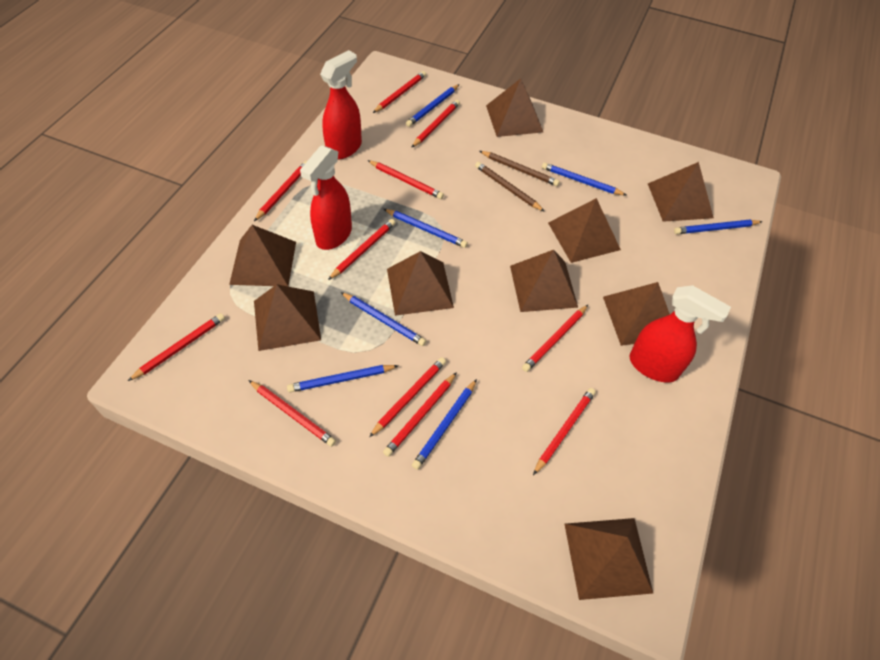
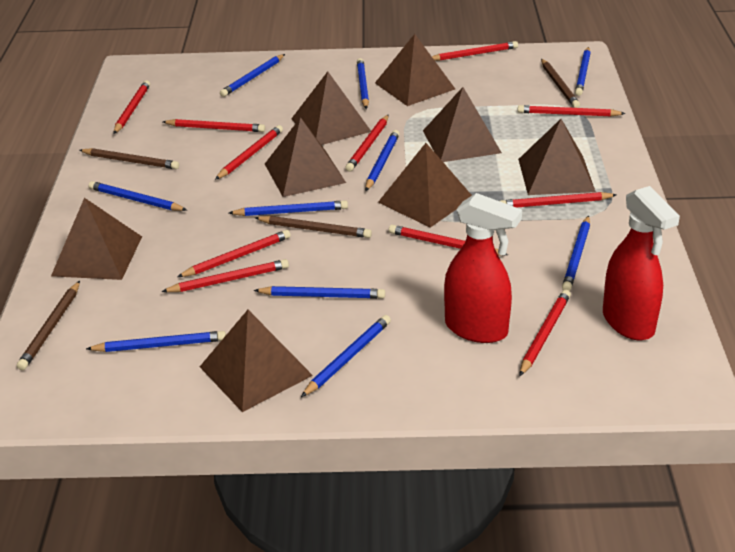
blue pencil: 7 -> 10
brown pencil: 2 -> 4
brown pyramid: 9 -> 8
red spray bottle: 3 -> 2

